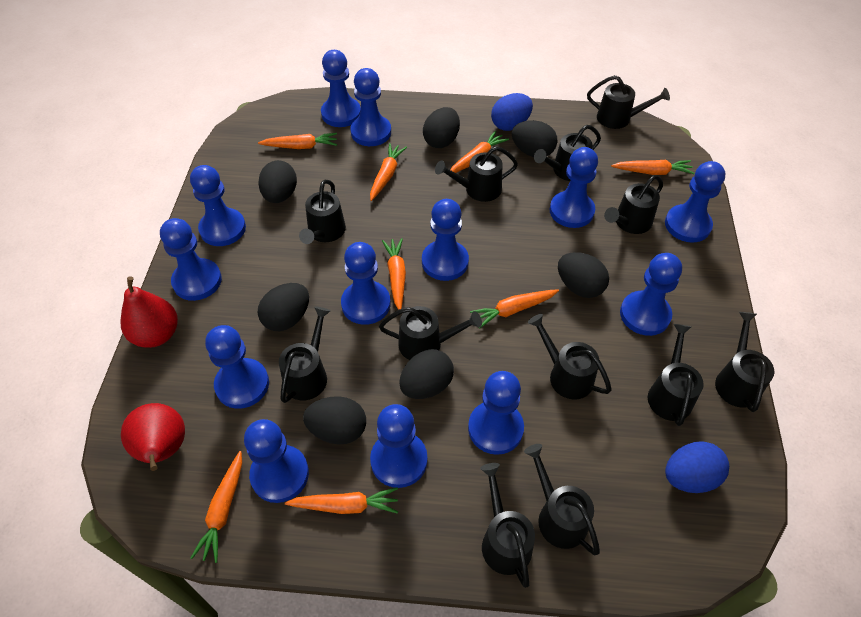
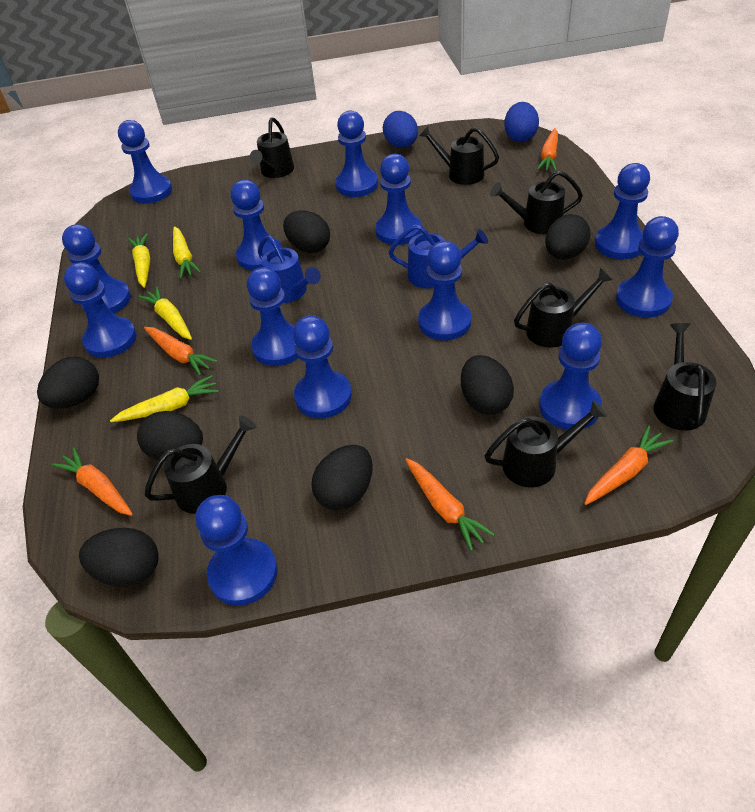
black watering can: 12 -> 7
blue watering can: 0 -> 2
orange carrot: 8 -> 5
red pear: 2 -> 0
yellow carrot: 0 -> 4

